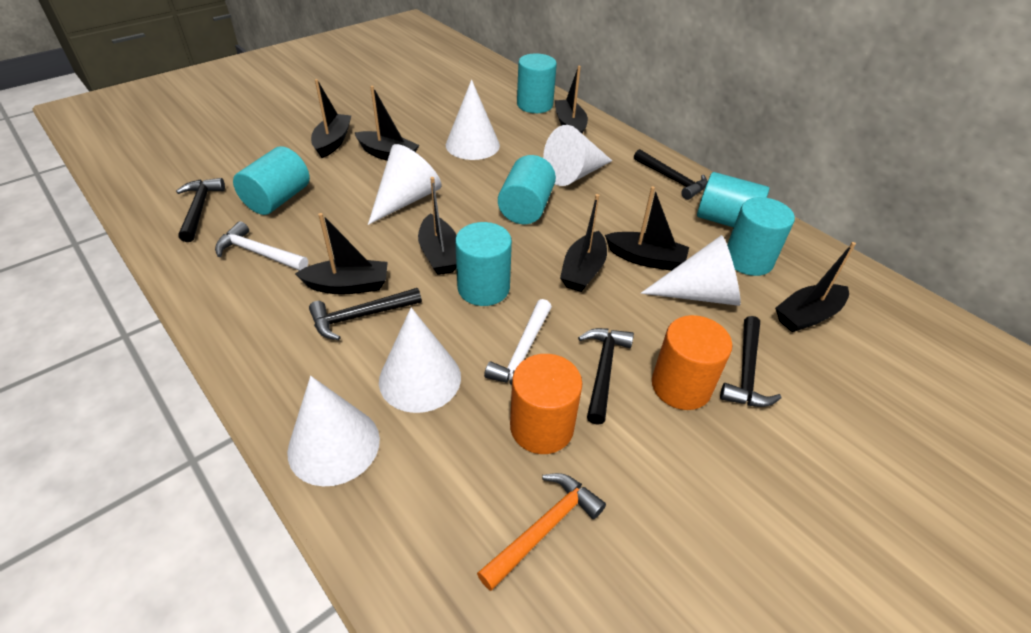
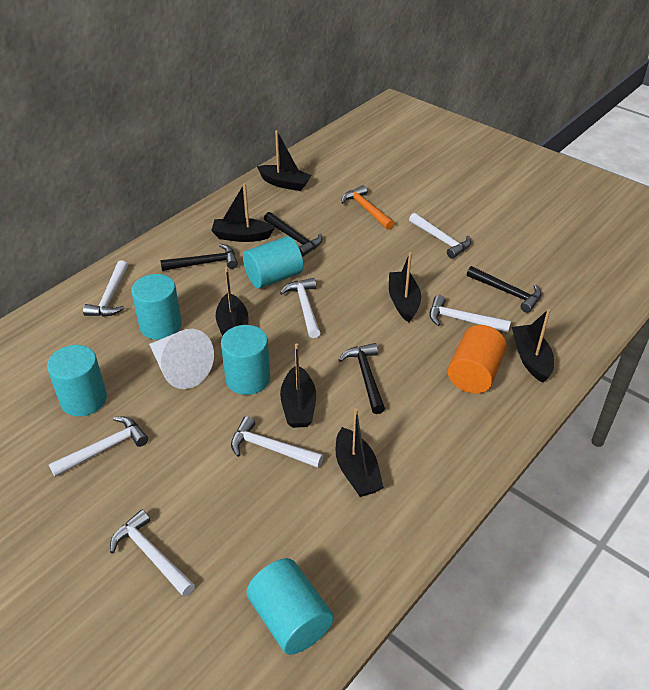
black boat: 8 -> 7
black hammer: 5 -> 4
orange cylinder: 2 -> 1
turquoise cylinder: 6 -> 5
white cone: 6 -> 1
white hammer: 2 -> 7

